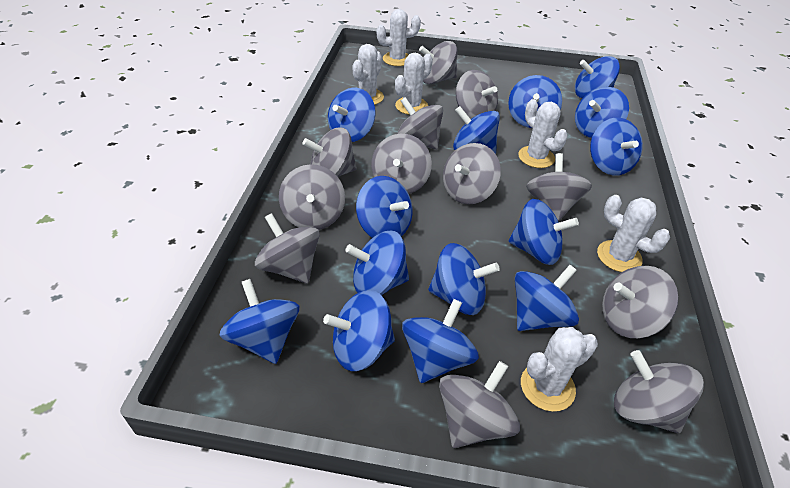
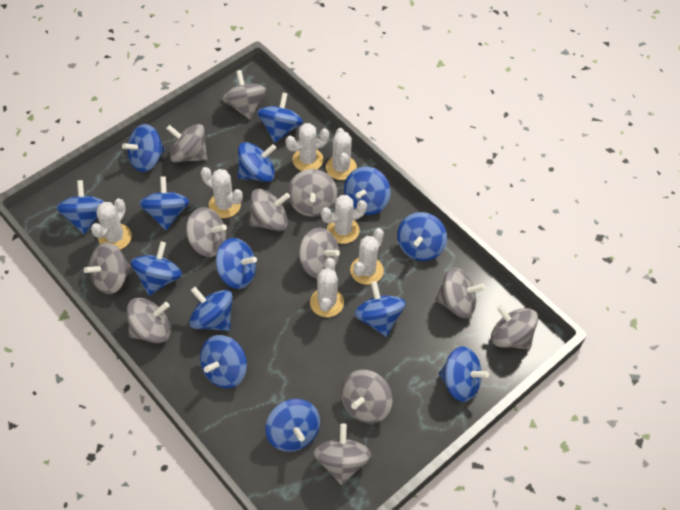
white cactus: 6 -> 7

